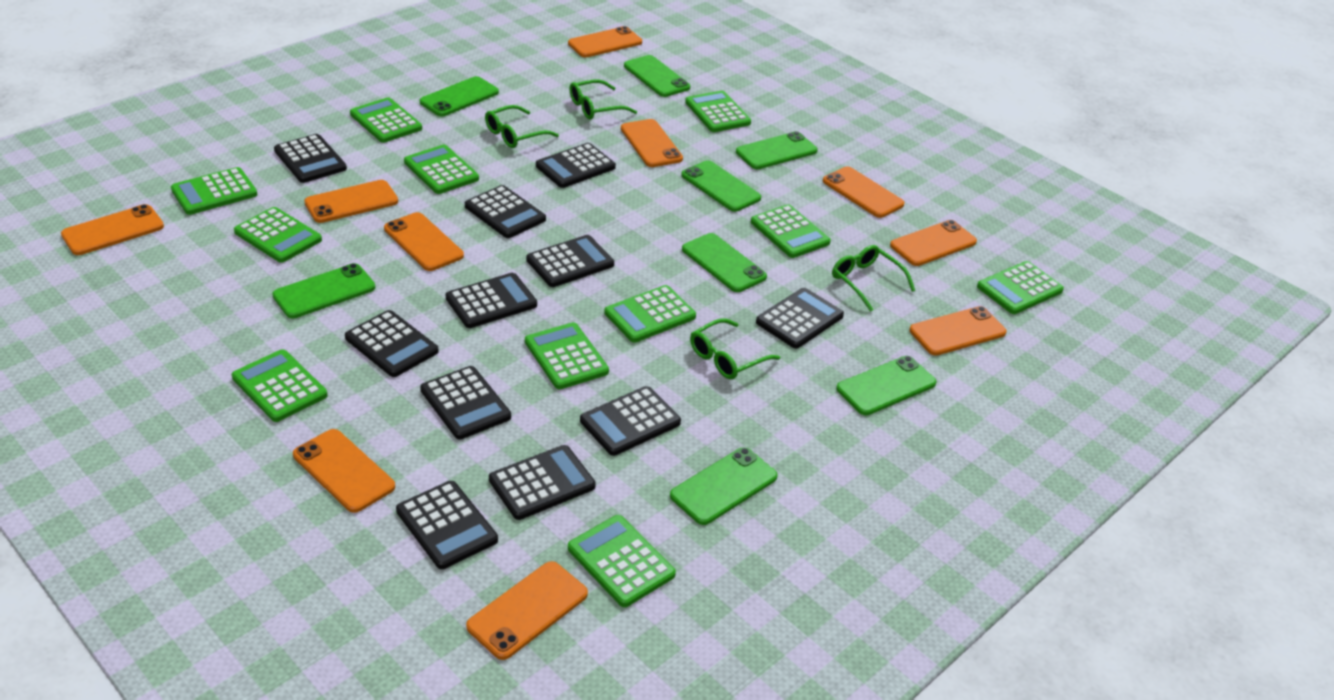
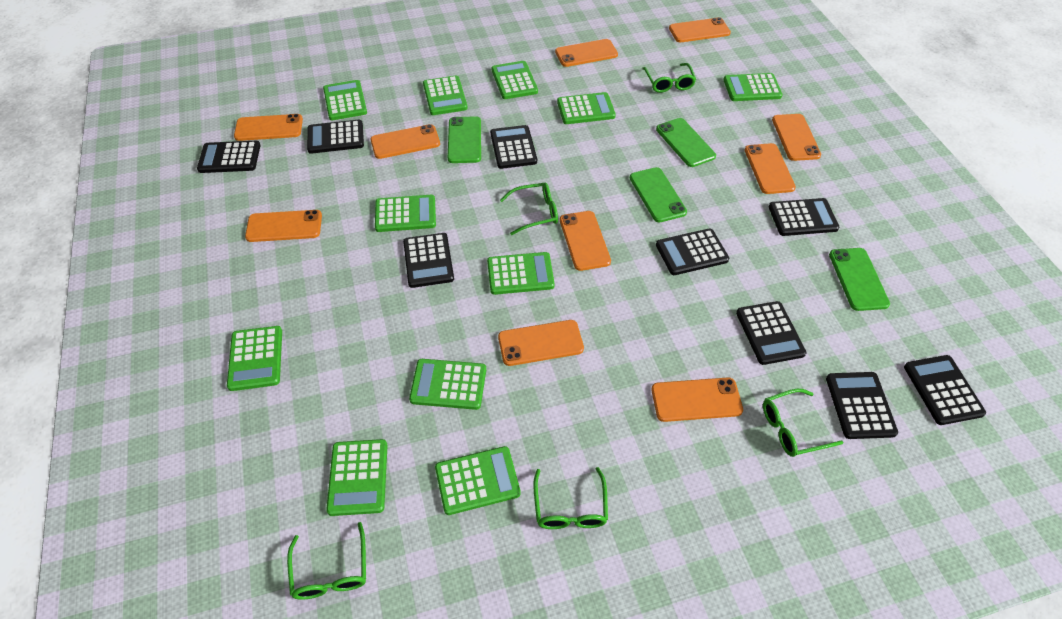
black calculator: 11 -> 9
green glasses: 4 -> 5
green phone: 8 -> 4

